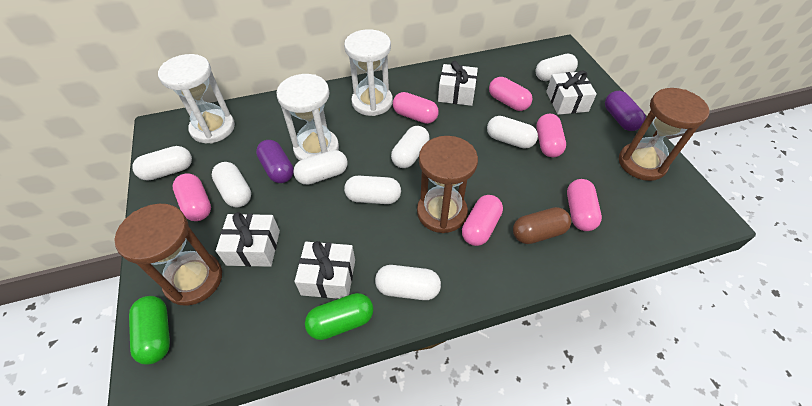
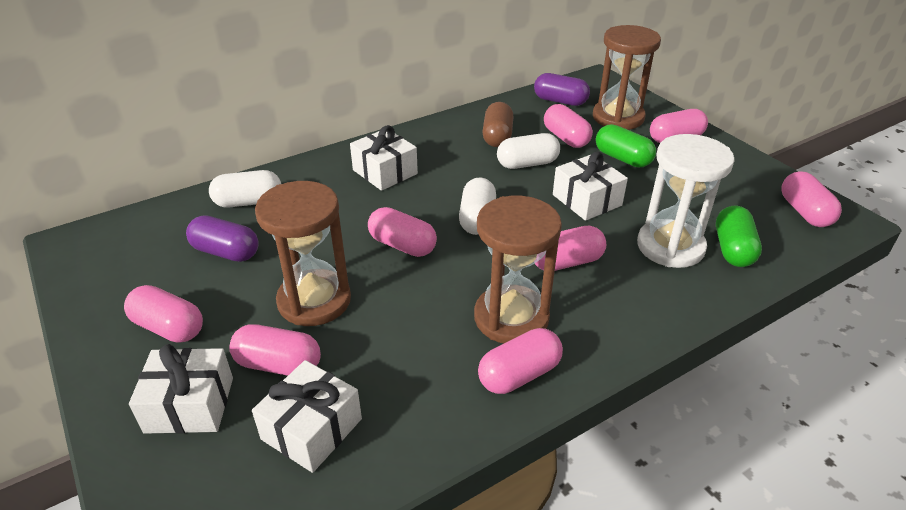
pink capsule: 6 -> 8
white capsule: 8 -> 3
white hourglass: 3 -> 1

